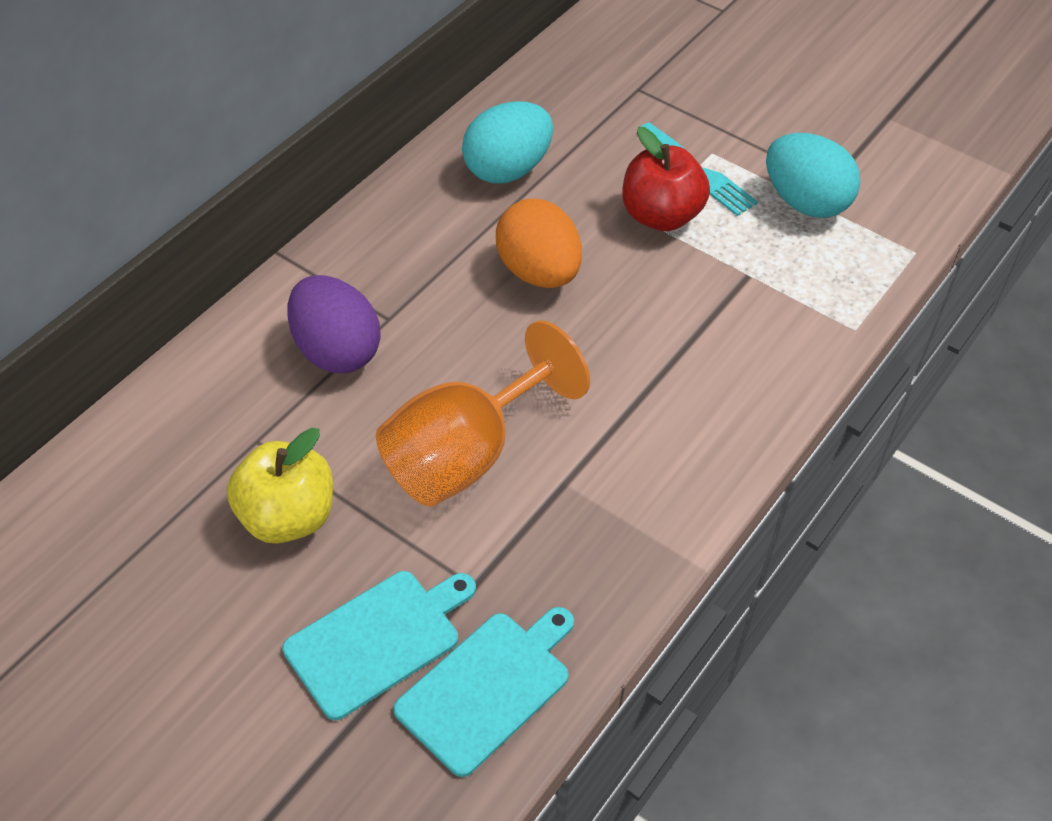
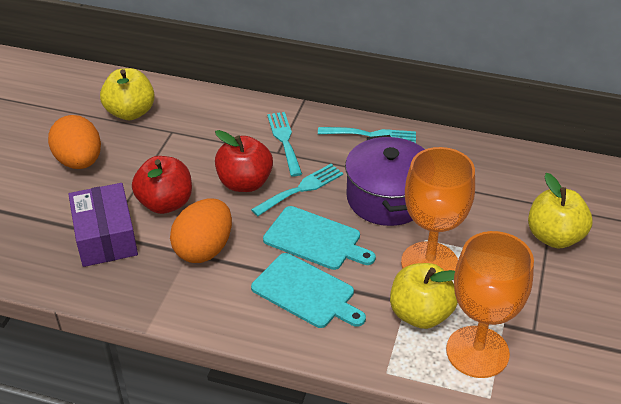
orange egg: 1 -> 2
orange goblet: 1 -> 2
purple box: 0 -> 1
purple egg: 1 -> 0
purple pot: 0 -> 1
red apple: 1 -> 2
turquoise egg: 2 -> 0
turquoise fork: 1 -> 3
yellow apple: 1 -> 3

